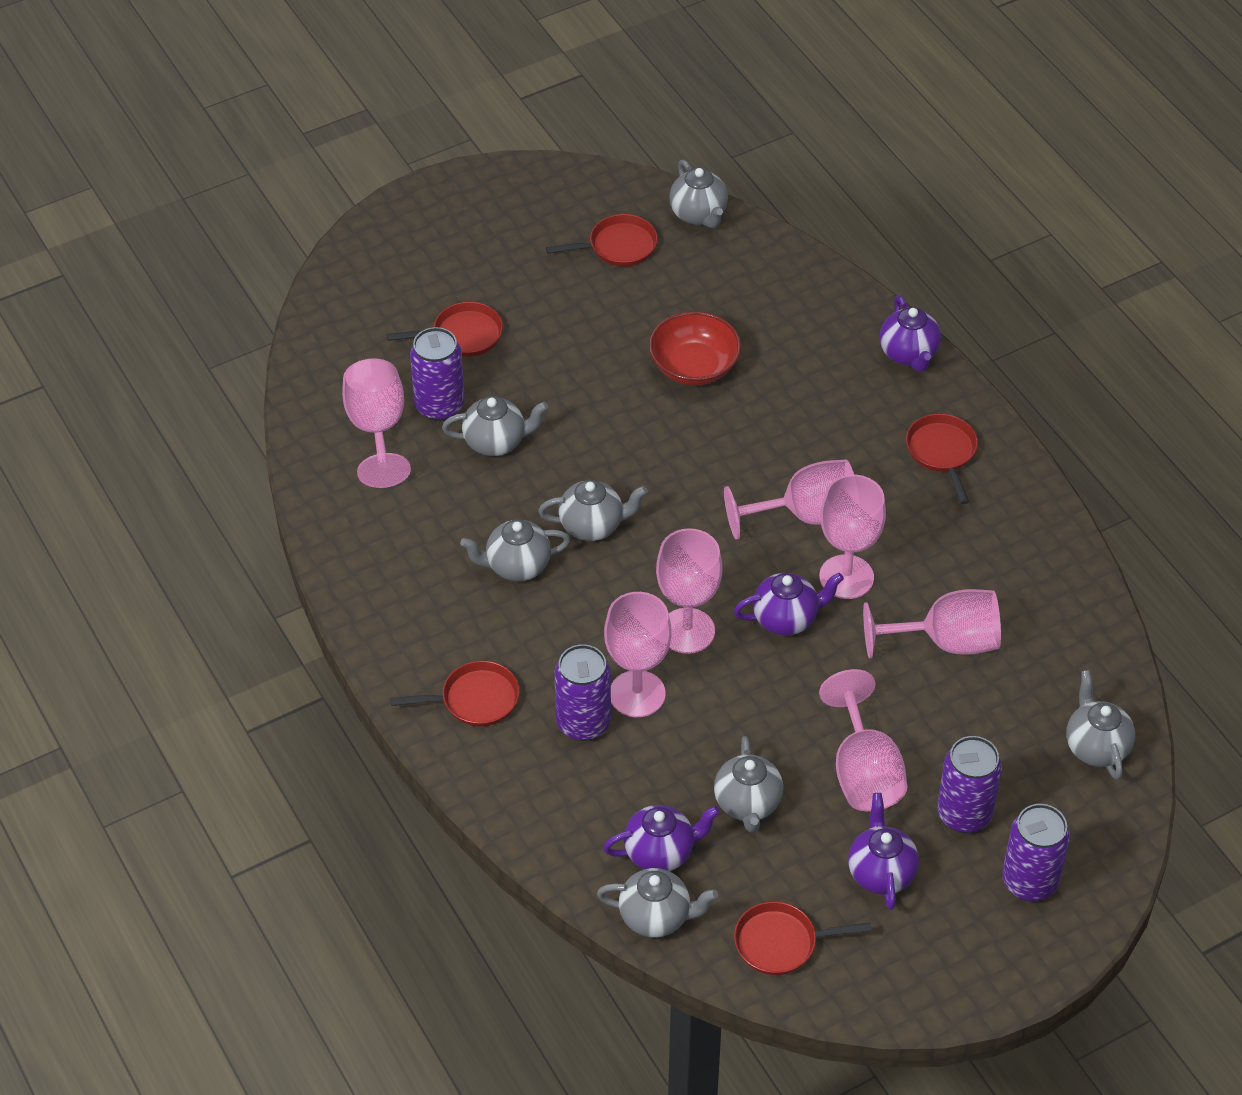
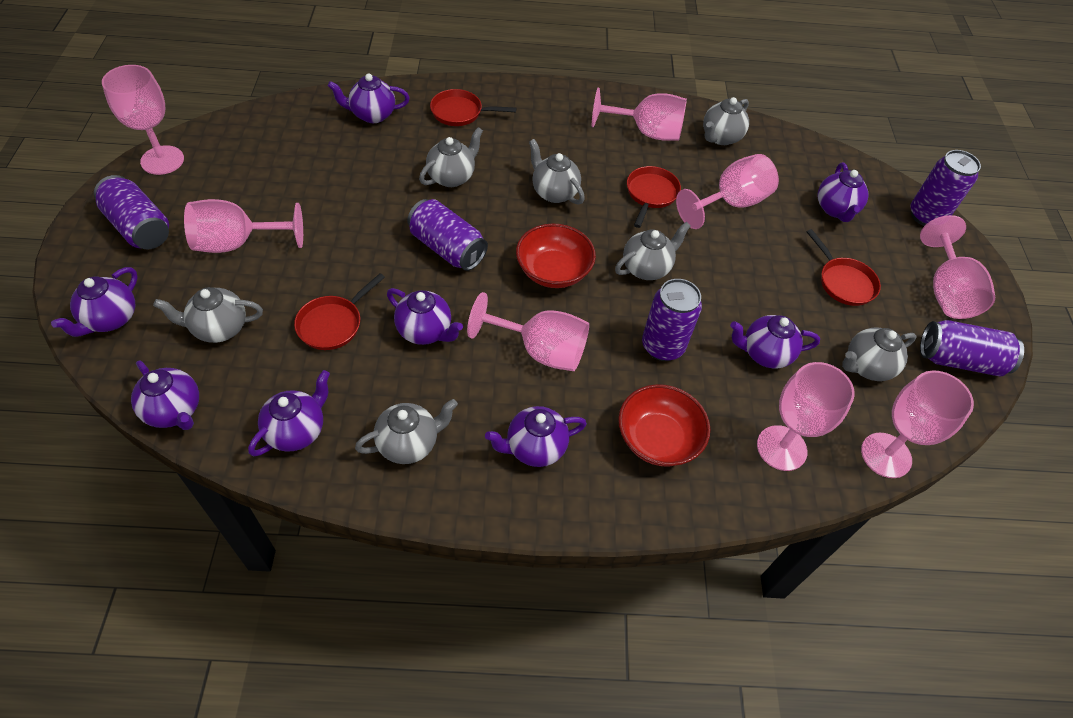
pink goblet: 7 -> 8
purple can: 4 -> 5
purple teapot: 4 -> 8
red bowl: 1 -> 2
red pan: 5 -> 4

